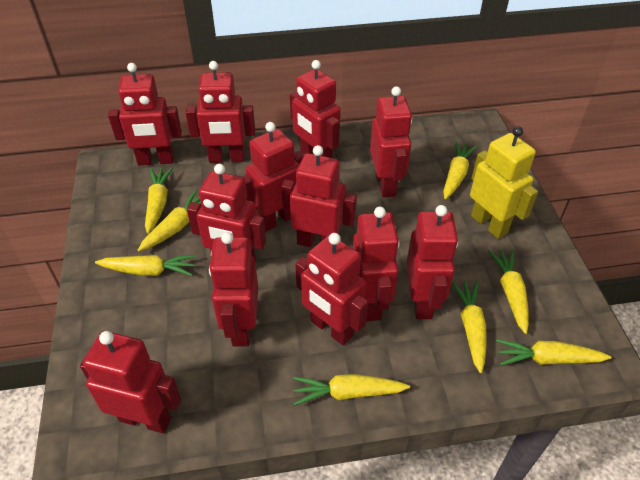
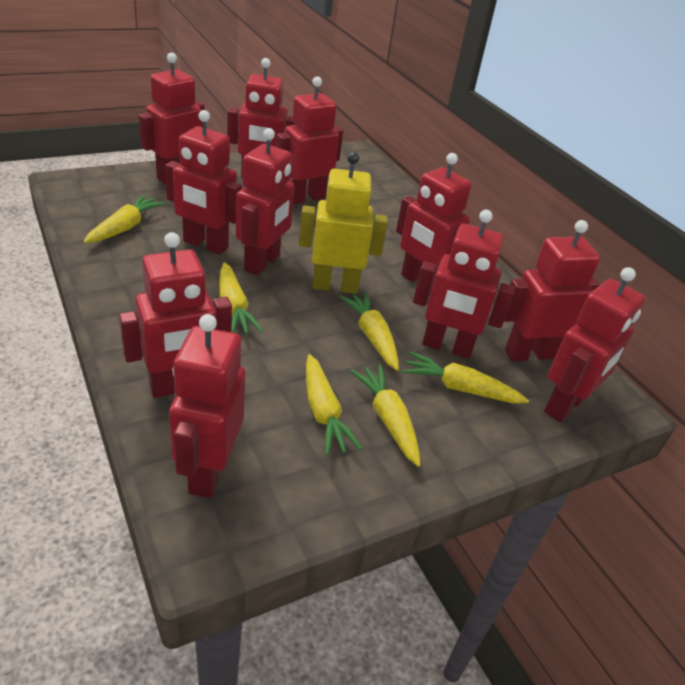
red robot: 12 -> 11
yellow carrot: 8 -> 6

